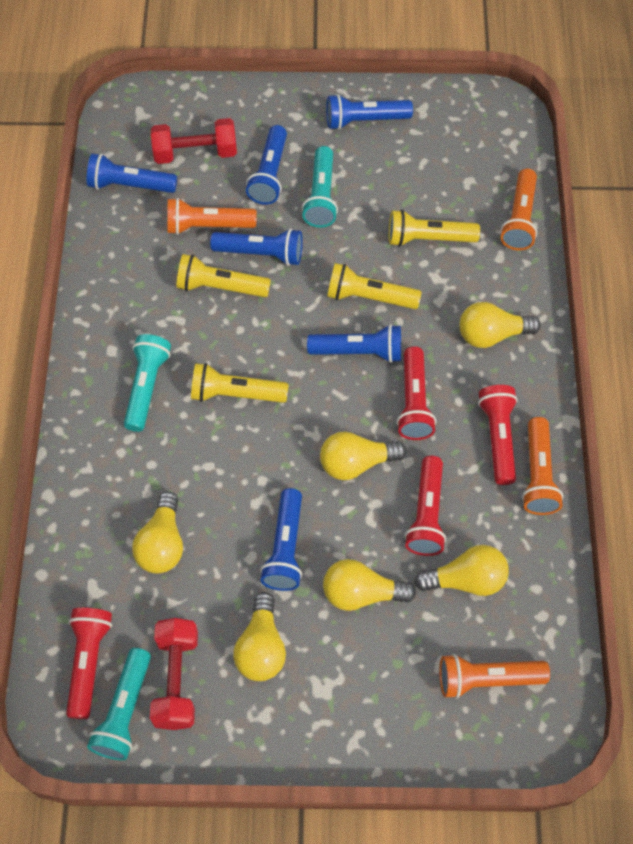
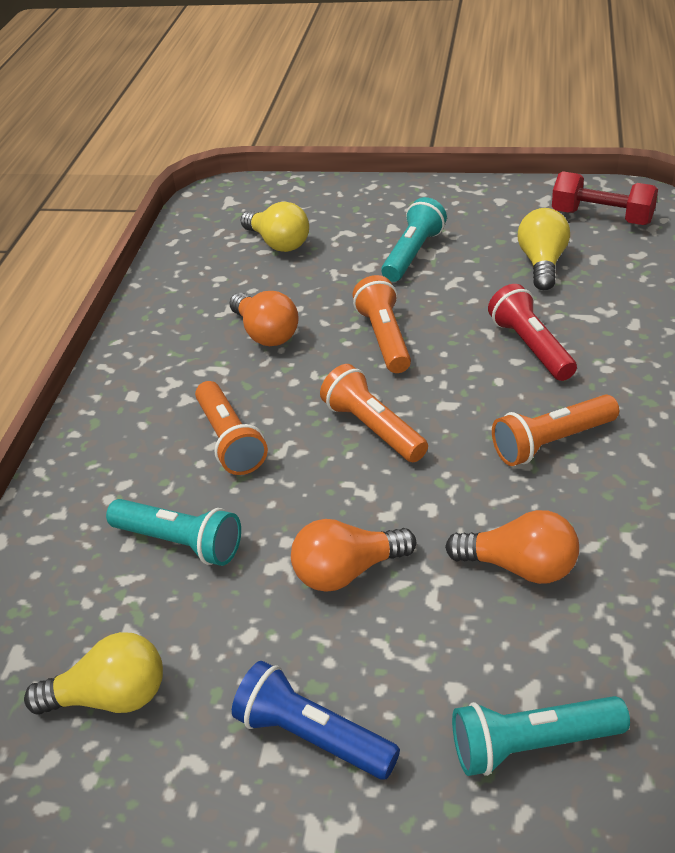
blue flashlight: 6 -> 1
orange light bulb: 0 -> 3
red dumbbell: 2 -> 1
red flashlight: 4 -> 1
yellow flashlight: 4 -> 0
yellow light bulb: 6 -> 3

